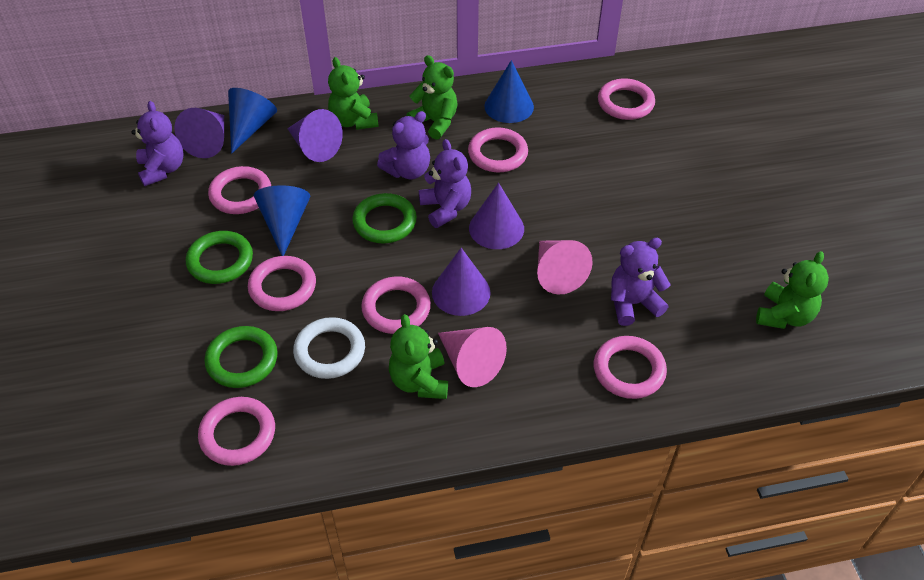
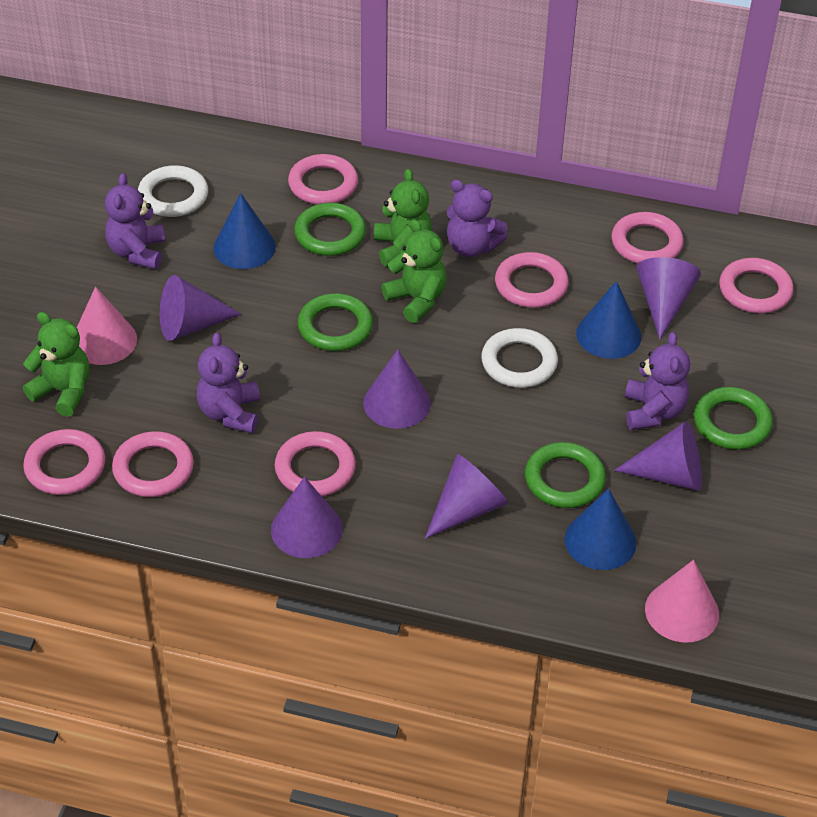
green ring: 3 -> 4
green teddy bear: 4 -> 3
purple cone: 4 -> 6
white ring: 1 -> 2

